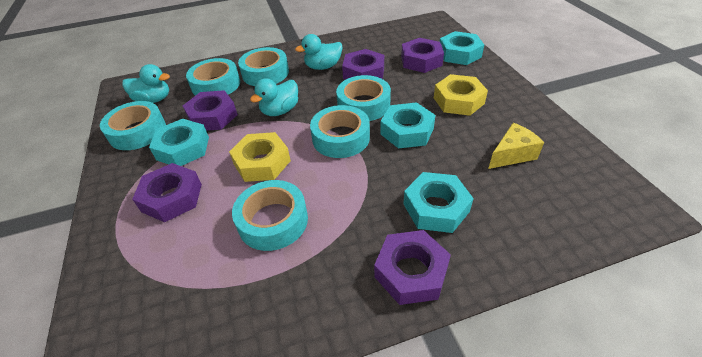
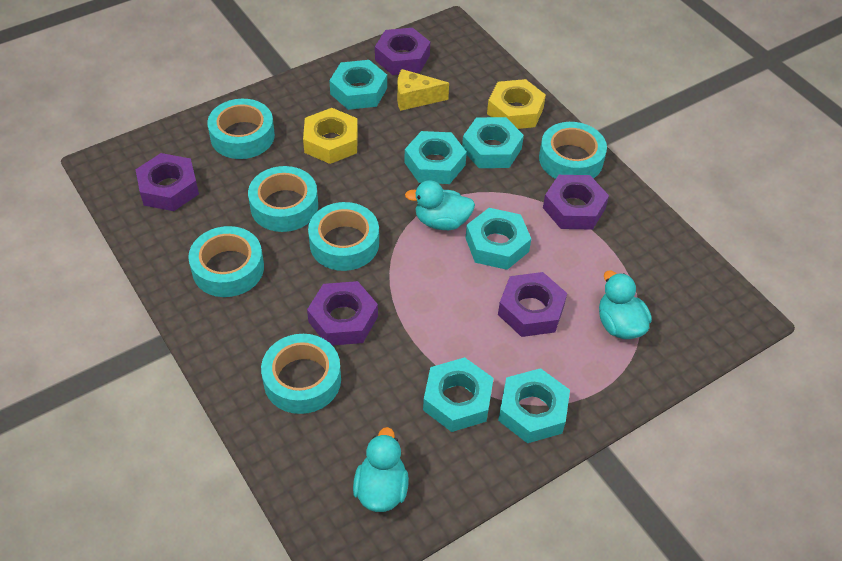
turquoise nut: 4 -> 6

